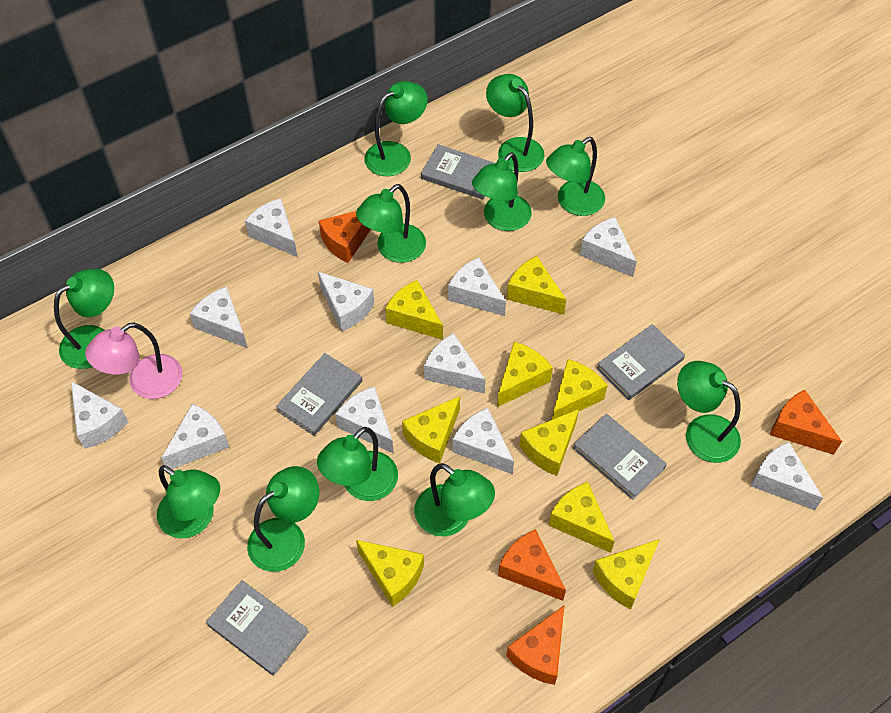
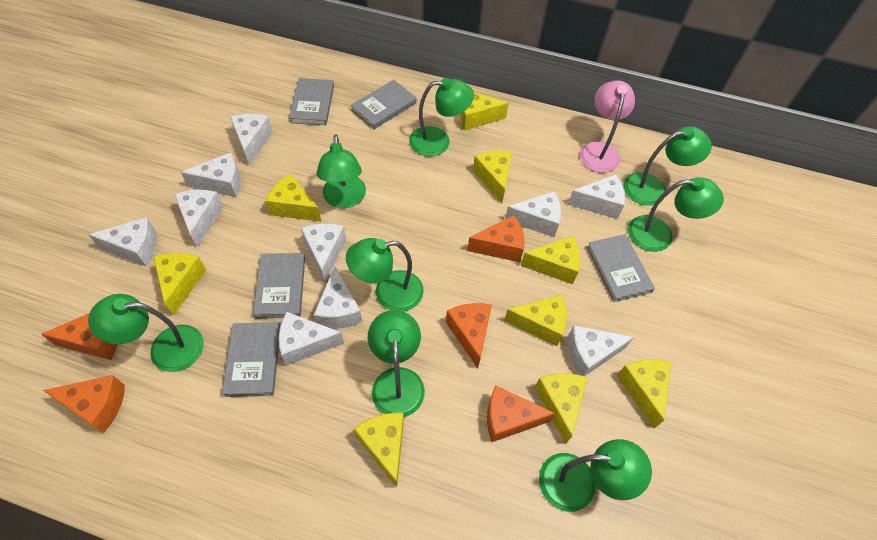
green lamp: 11 -> 8
orange cheese: 4 -> 5
white cheese: 11 -> 10

